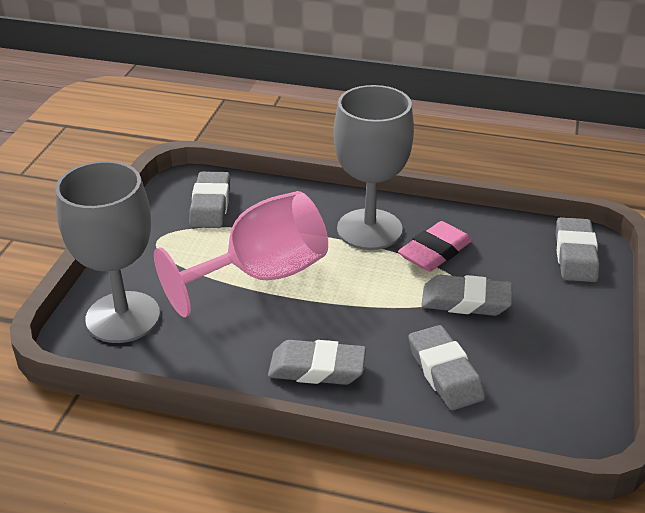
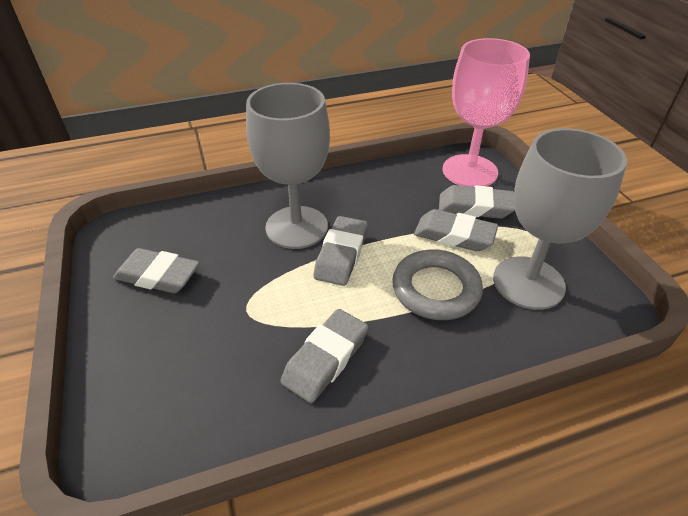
grey ring: 0 -> 1
pink eraser: 1 -> 0

